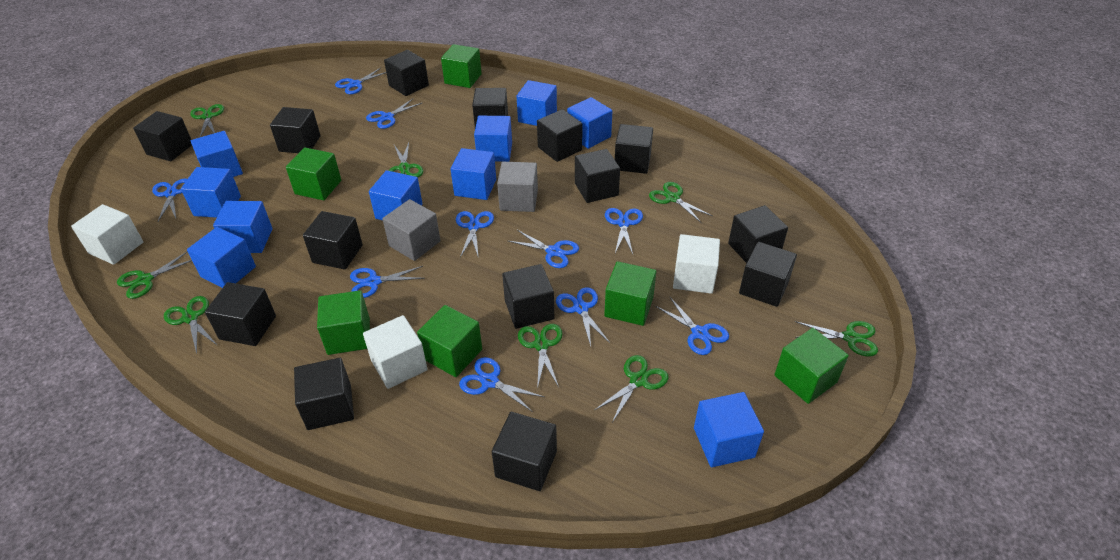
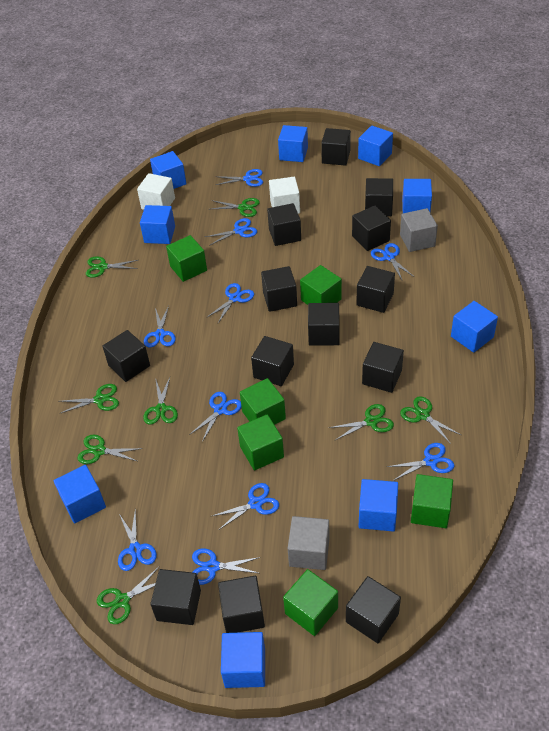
black cube: 14 -> 13
blue cube: 10 -> 9
white cube: 3 -> 2

